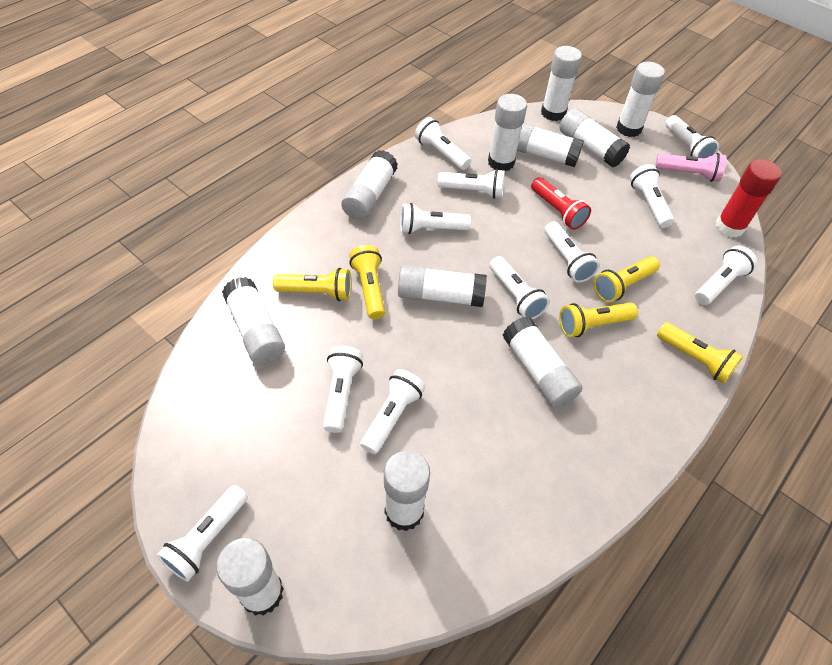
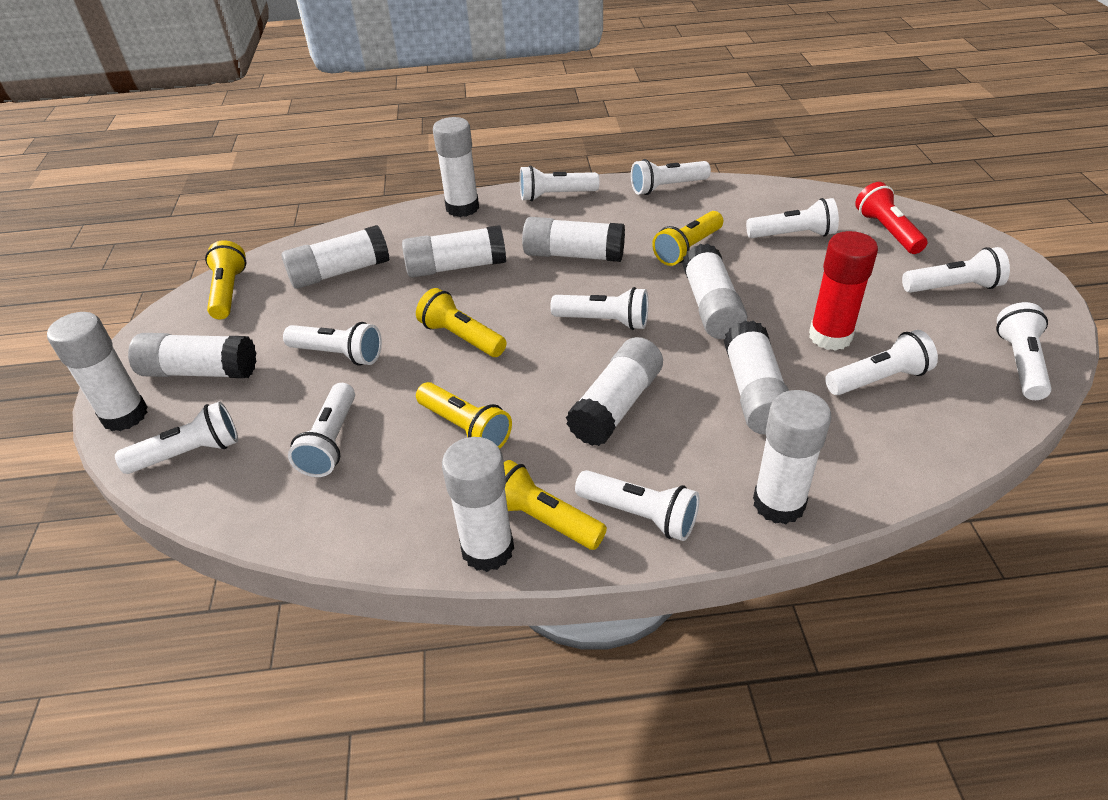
pink flashlight: 1 -> 0

